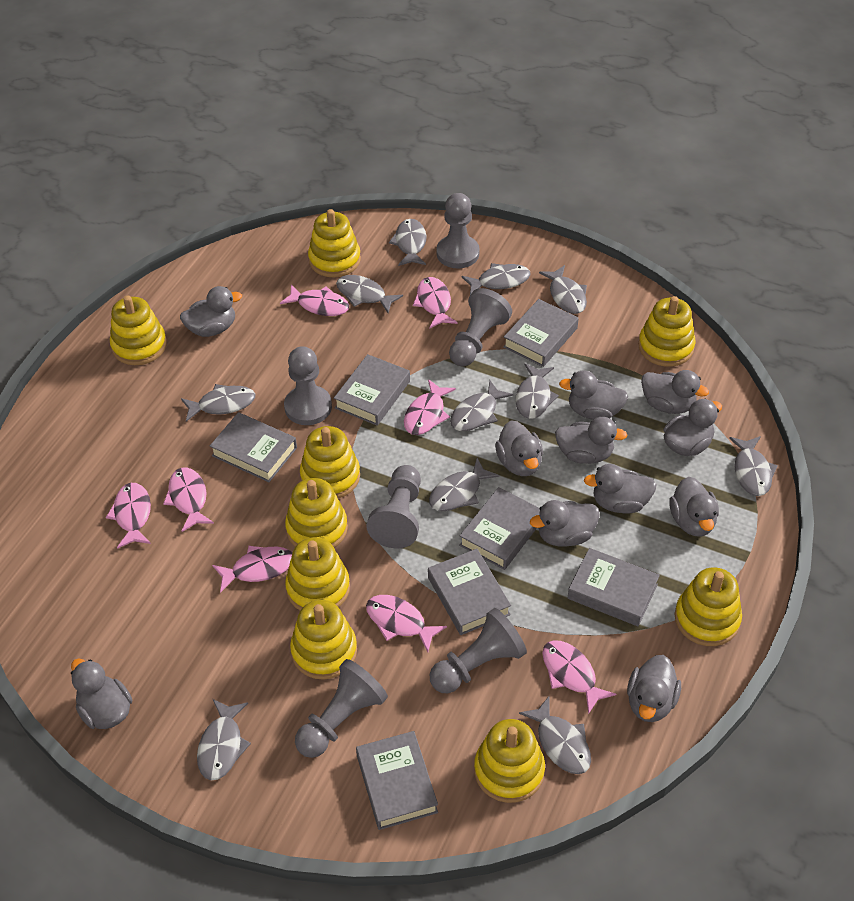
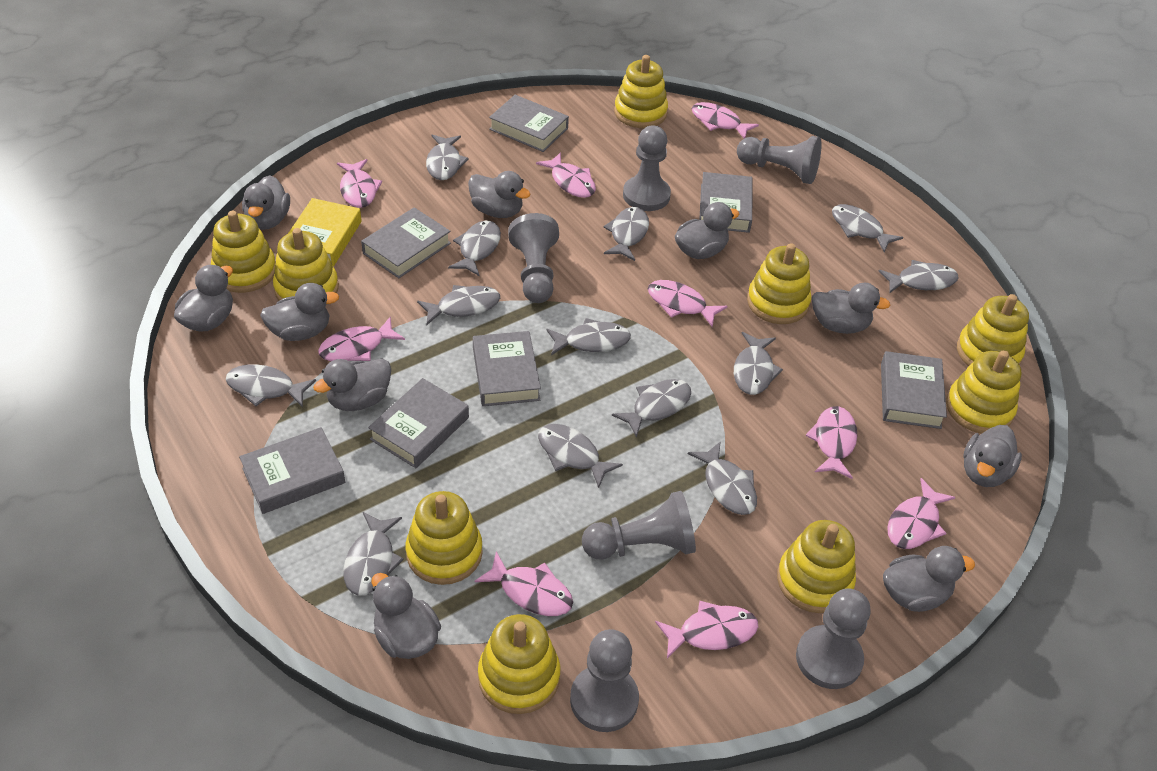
grey duck: 11 -> 10
grey fish: 11 -> 13
pink fish: 8 -> 9
yellow book: 0 -> 1

